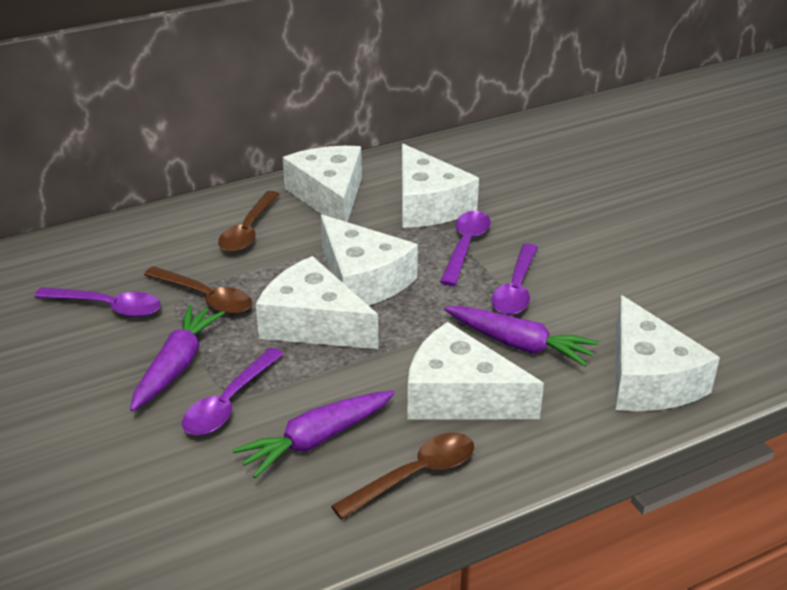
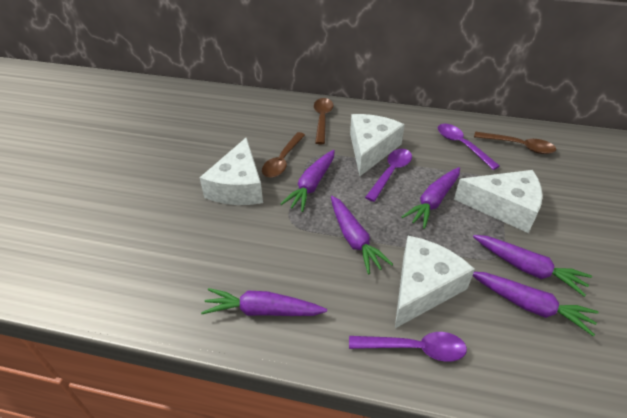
purple carrot: 3 -> 6
purple spoon: 4 -> 3
white cheese: 6 -> 4

